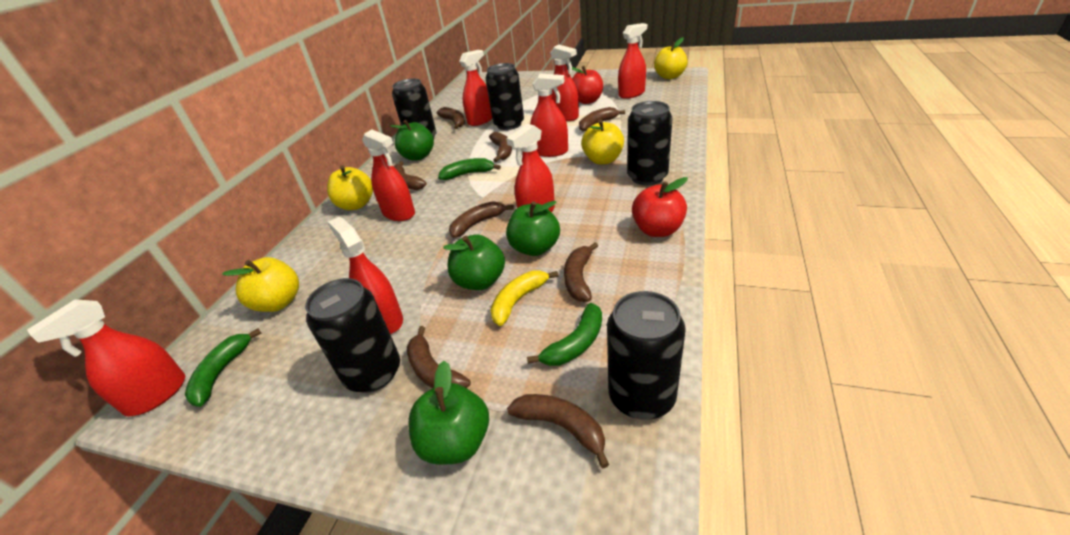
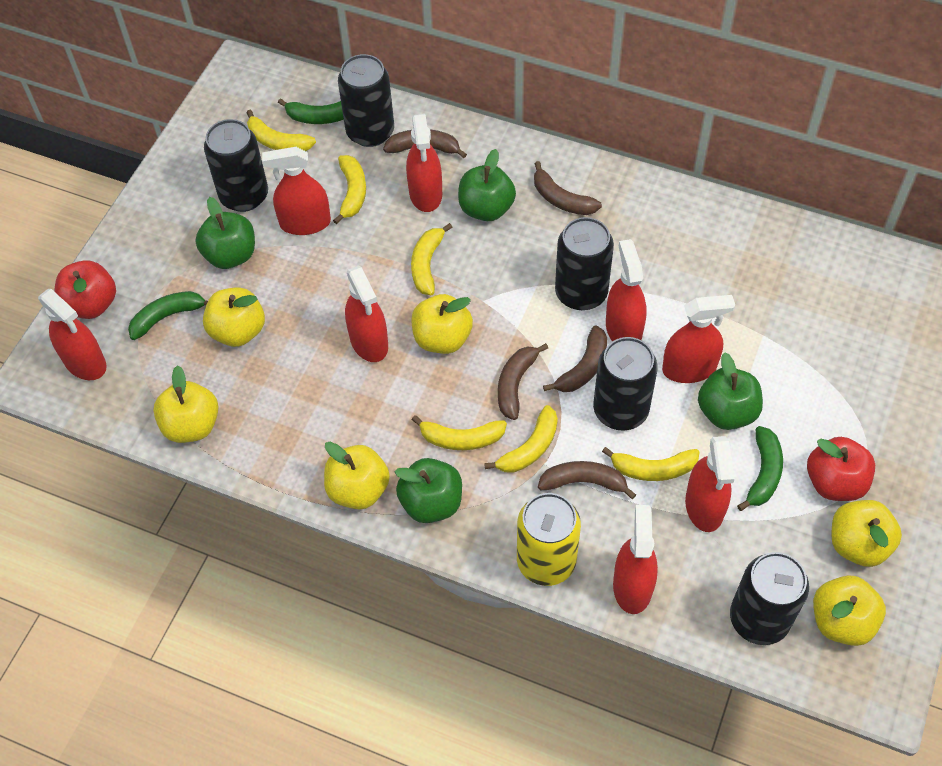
brown banana: 8 -> 5
yellow apple: 4 -> 6
yellow banana: 1 -> 6
yellow can: 0 -> 1

